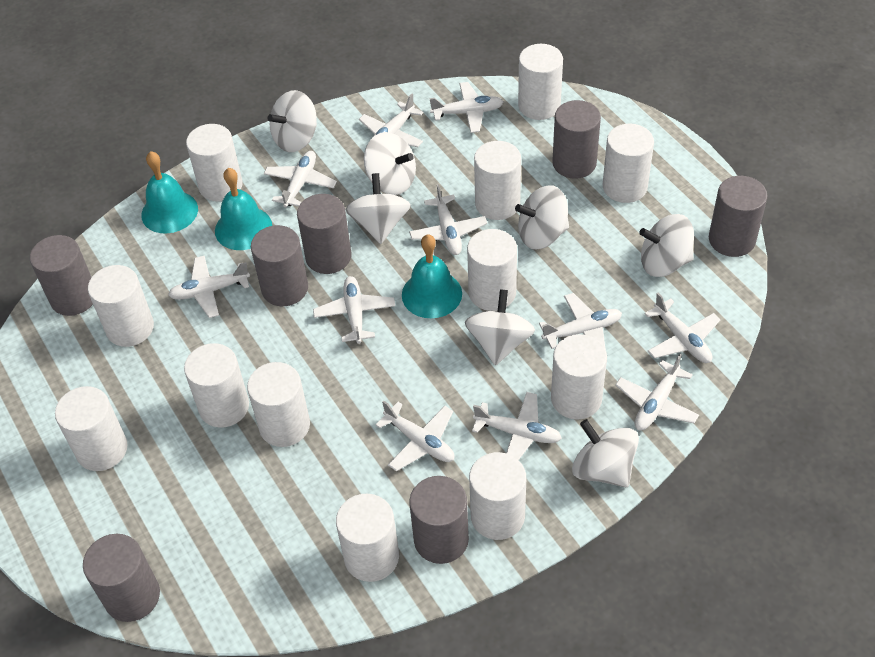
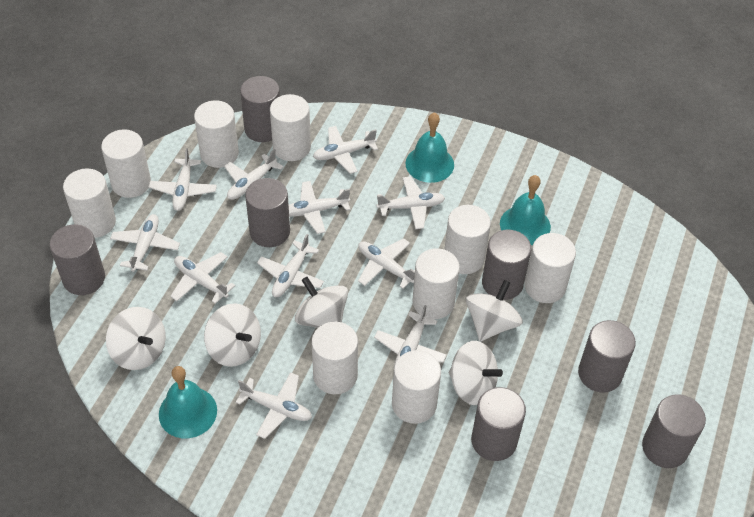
white cylinder: 12 -> 9
white spinning top: 7 -> 5

